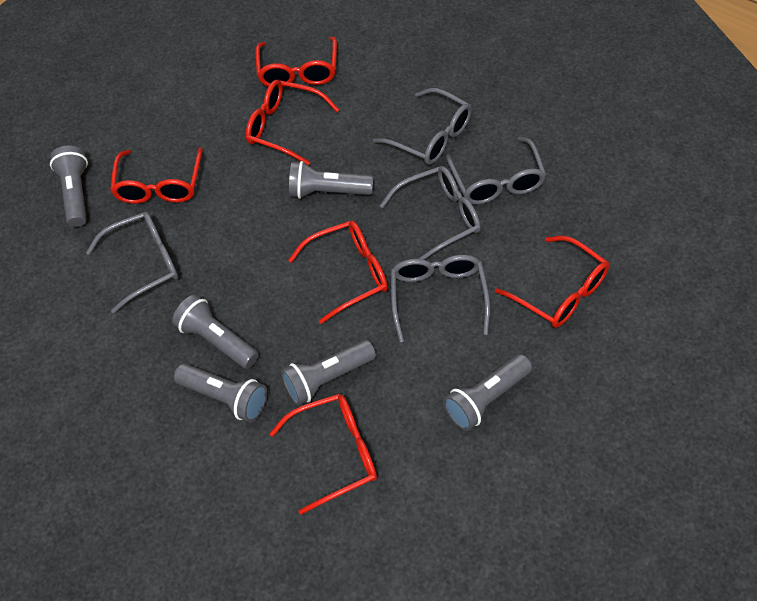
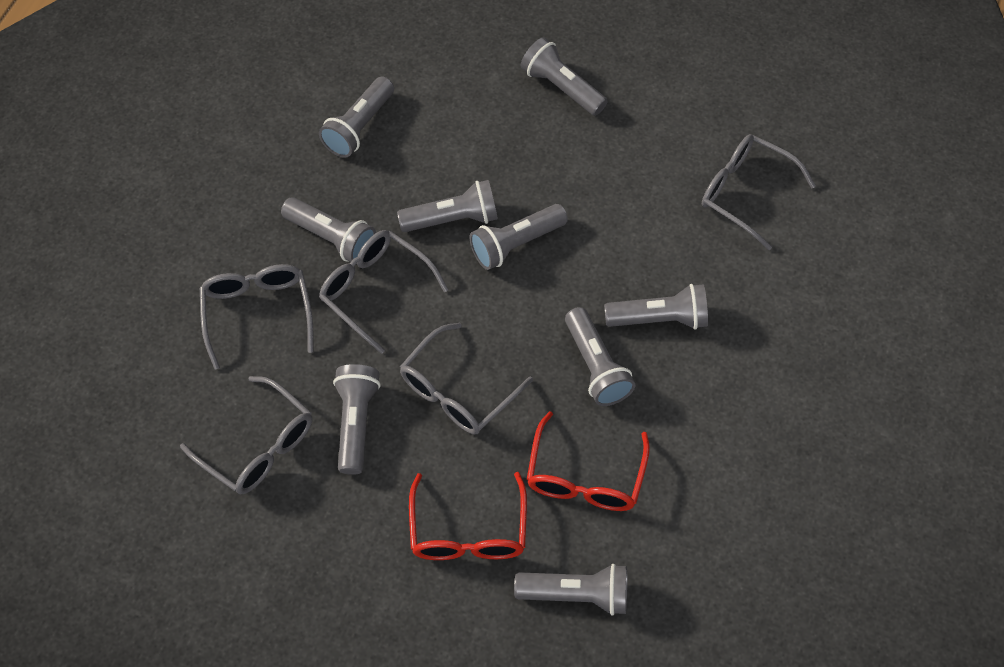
grey flashlight: 6 -> 9
red glasses: 6 -> 2

